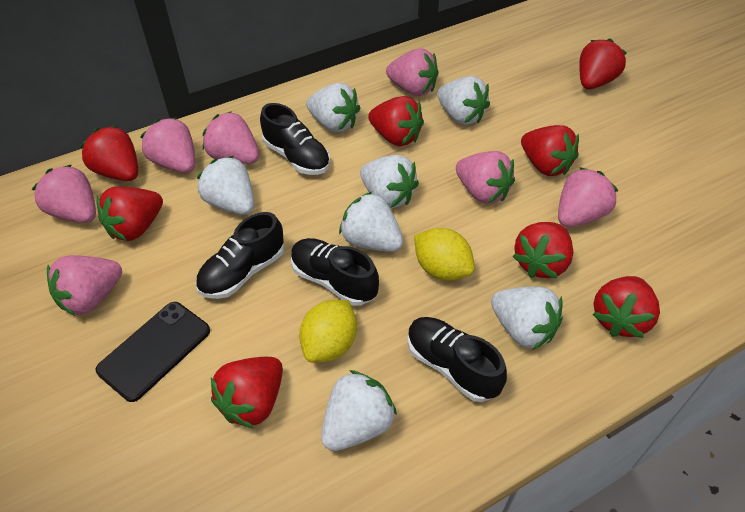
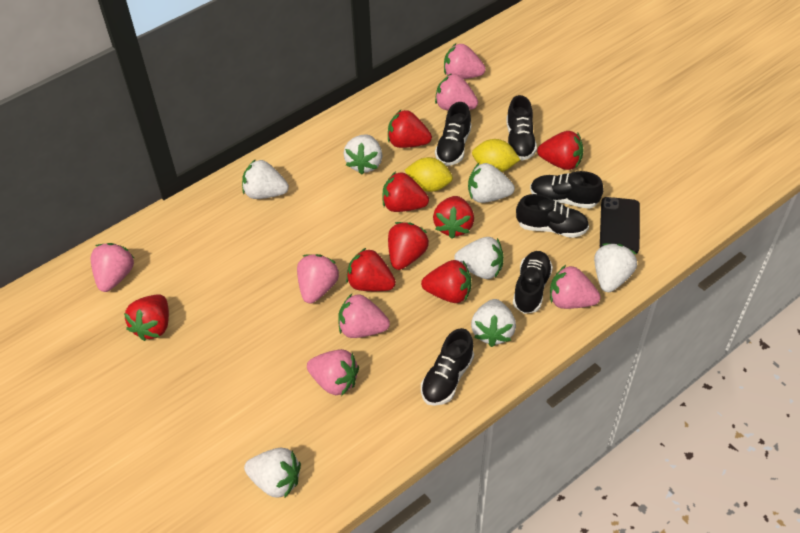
black shoe: 4 -> 6

